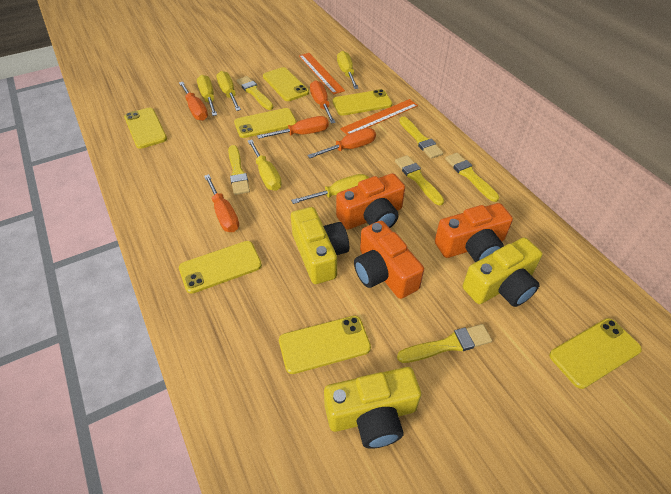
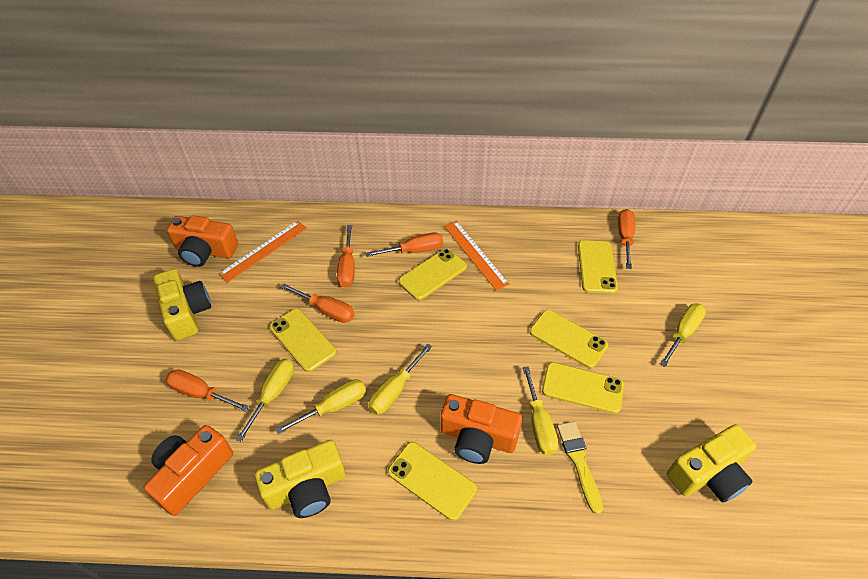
yellow brush: 6 -> 1
yellow phone: 7 -> 6

